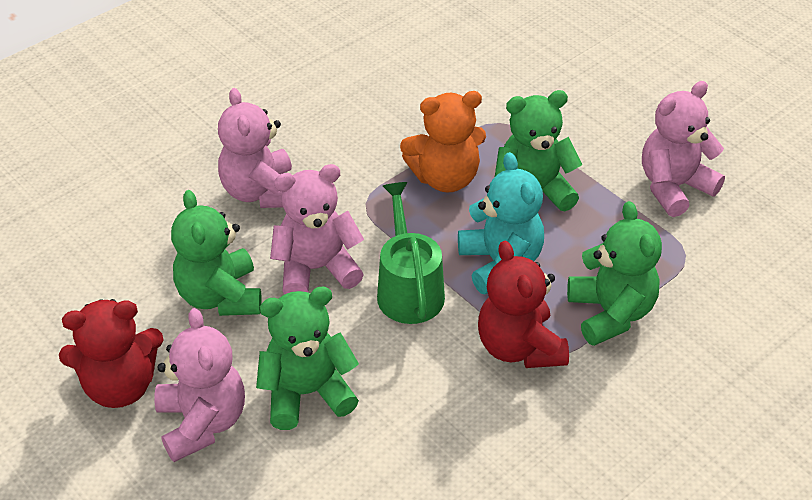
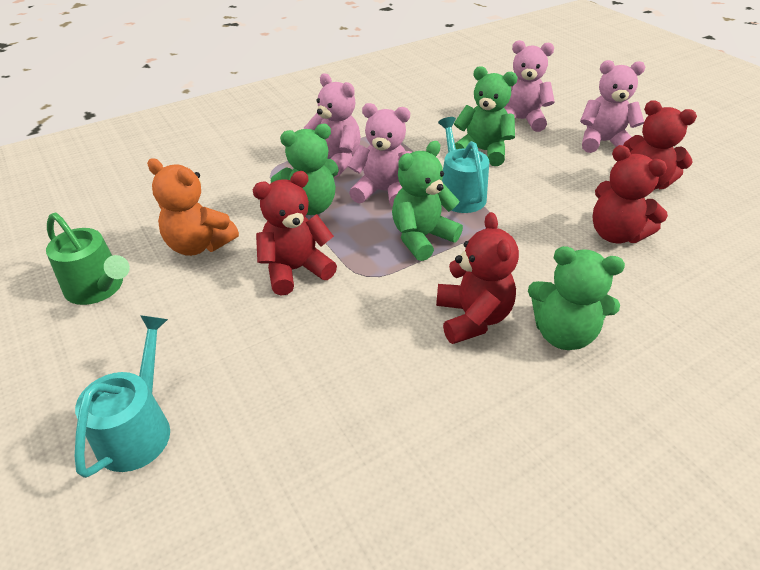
red teddy bear: 2 -> 4
turquoise teddy bear: 1 -> 0
turquoise watering can: 0 -> 2

